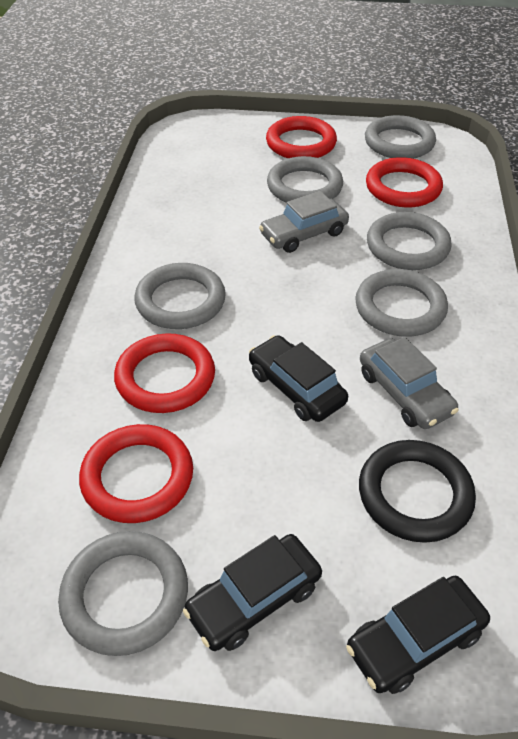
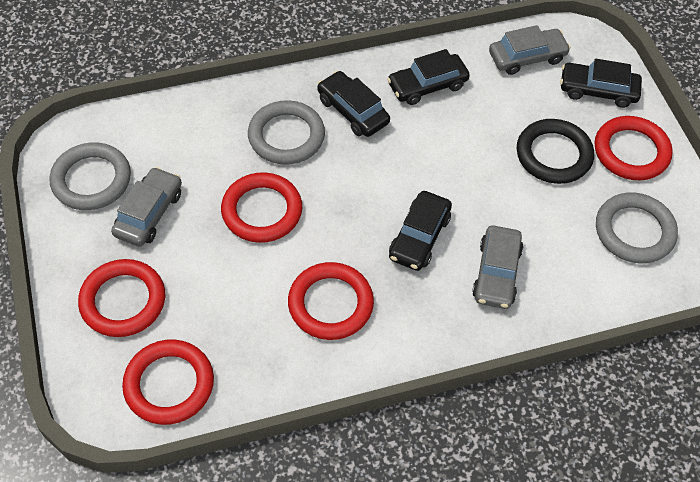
black car: 3 -> 4
grey car: 2 -> 3
grey ring: 6 -> 3
red ring: 4 -> 5

